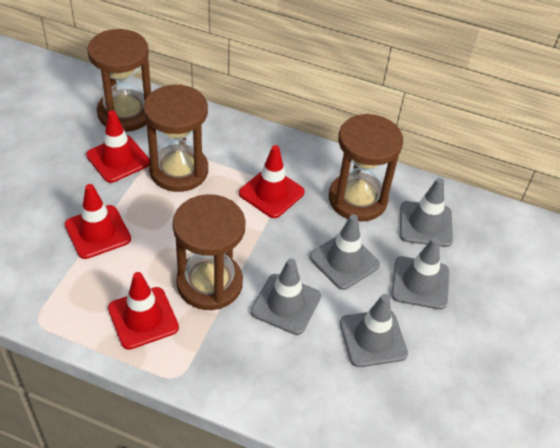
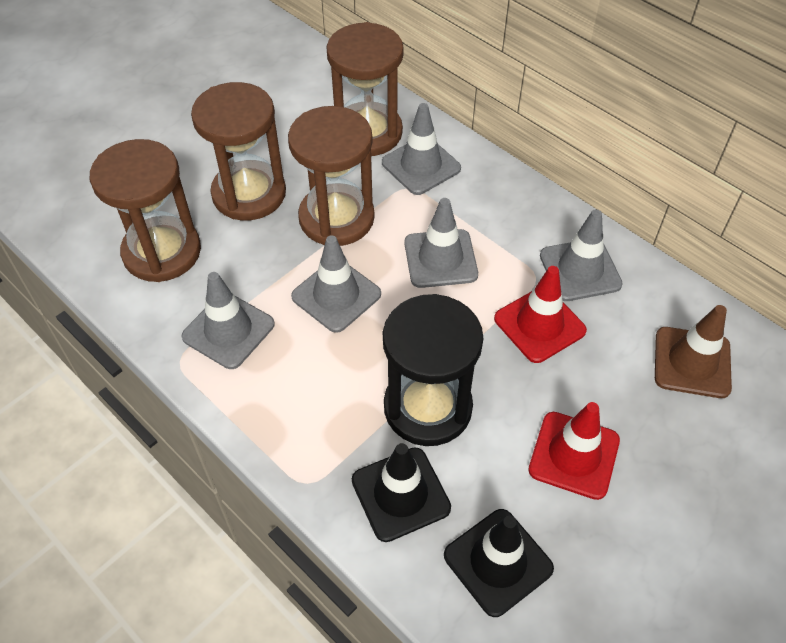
black hourglass: 0 -> 1
black traffic cone: 0 -> 2
brown traffic cone: 0 -> 1
red traffic cone: 4 -> 2

